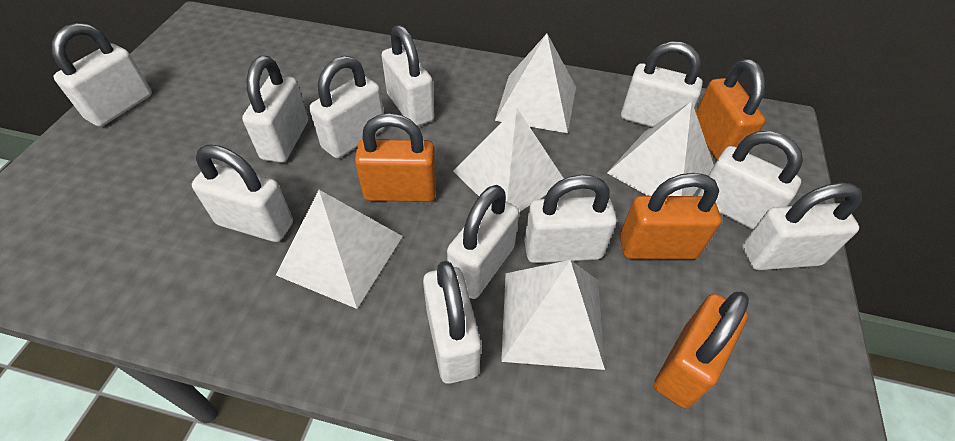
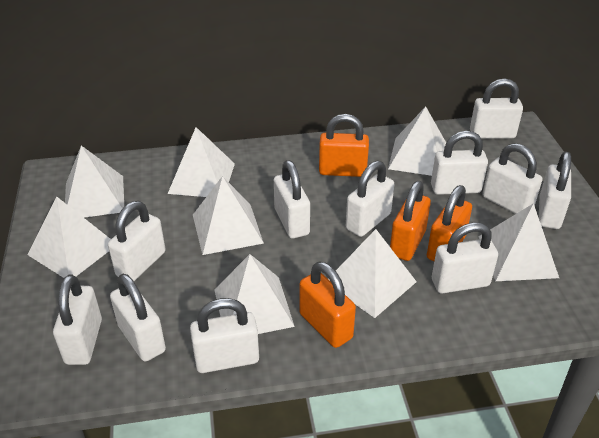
white pyramid: 5 -> 8

